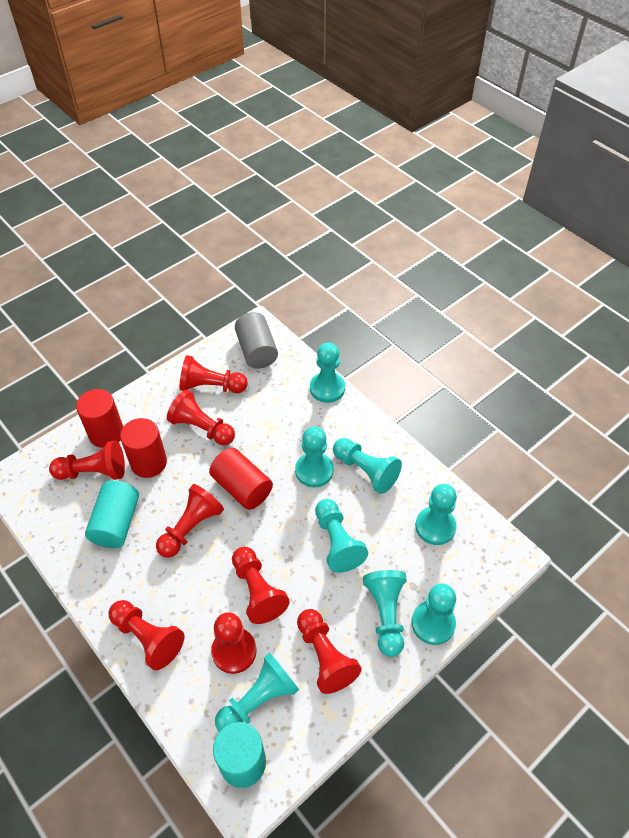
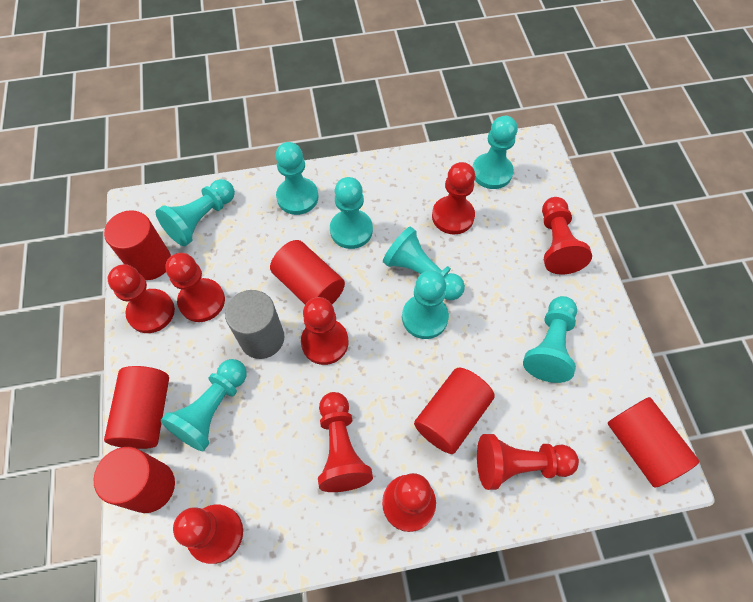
red cylinder: 3 -> 6
red pawn: 8 -> 9
turquoise cylinder: 2 -> 0

